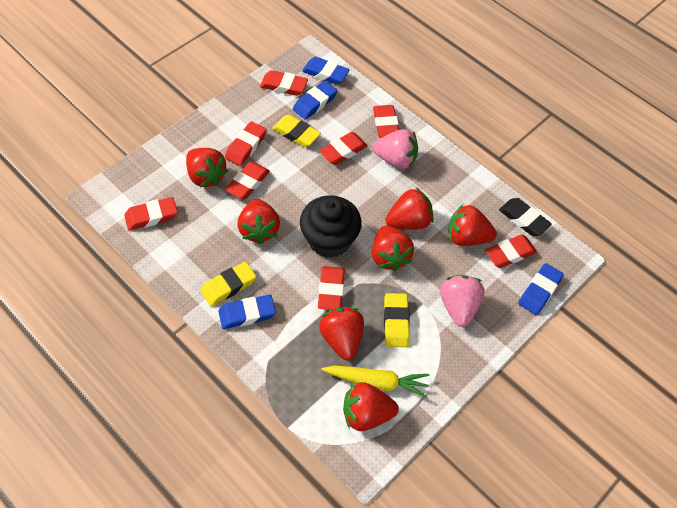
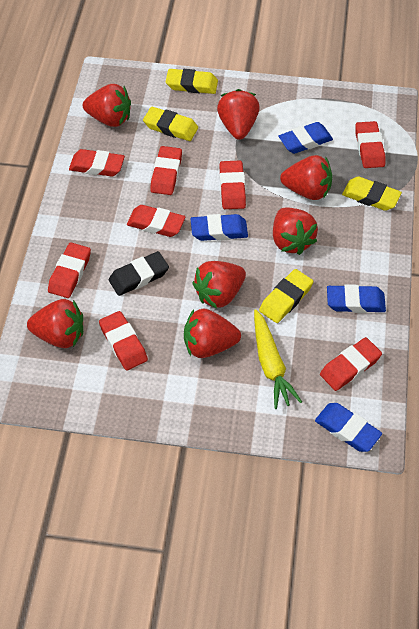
black cupcake: 1 -> 0
pink strawberry: 2 -> 0
yellow eraser: 3 -> 4

